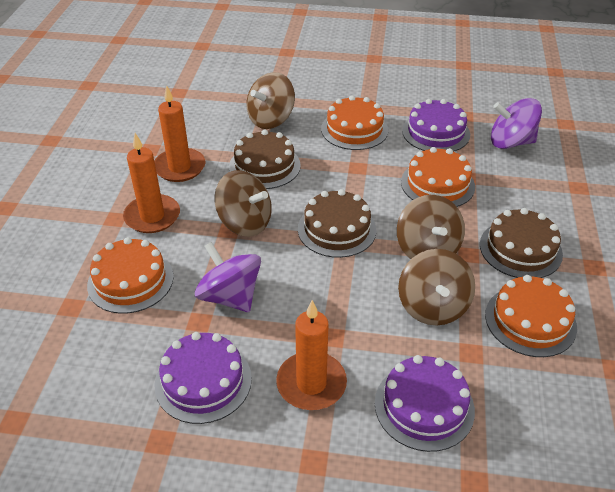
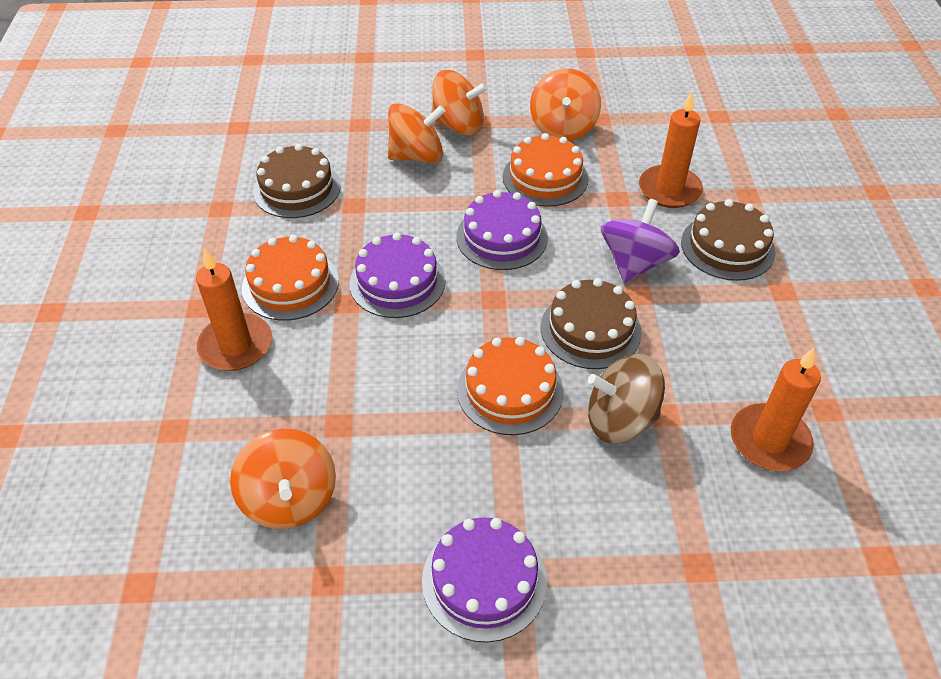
brown spinning top: 4 -> 1
orange cake: 4 -> 3
orange spinning top: 0 -> 4
purple spinning top: 2 -> 1

